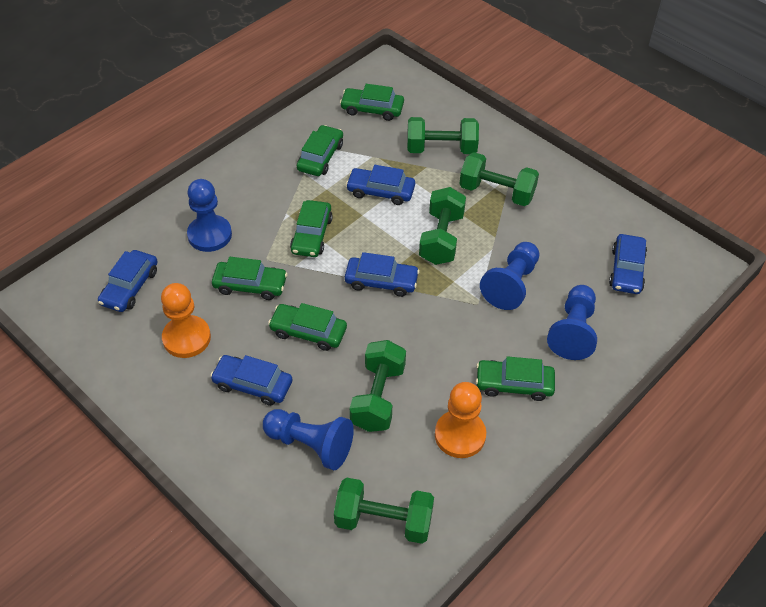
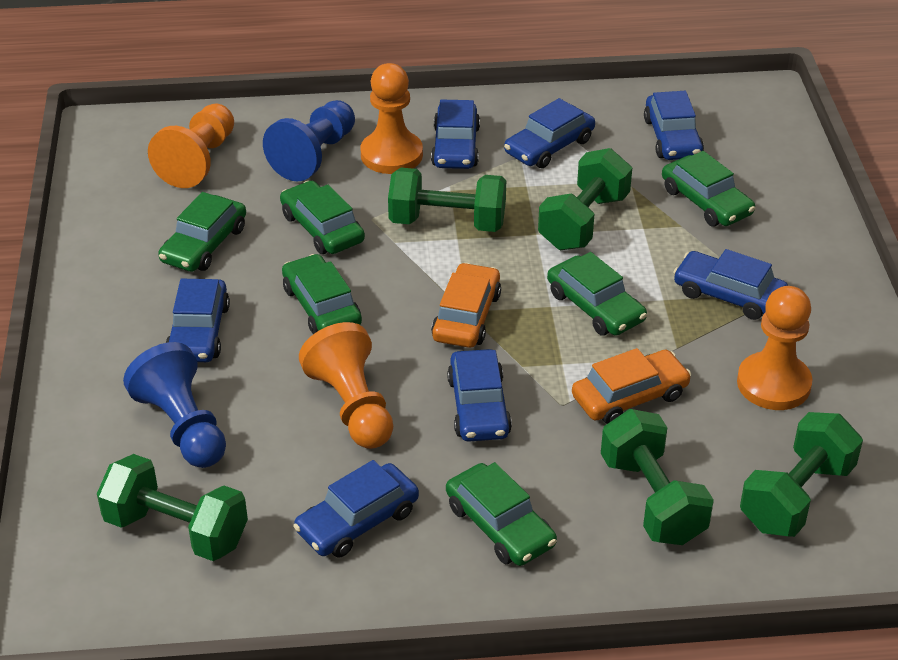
blue car: 5 -> 7
blue pawn: 4 -> 2
orange car: 0 -> 2
orange pawn: 2 -> 4

